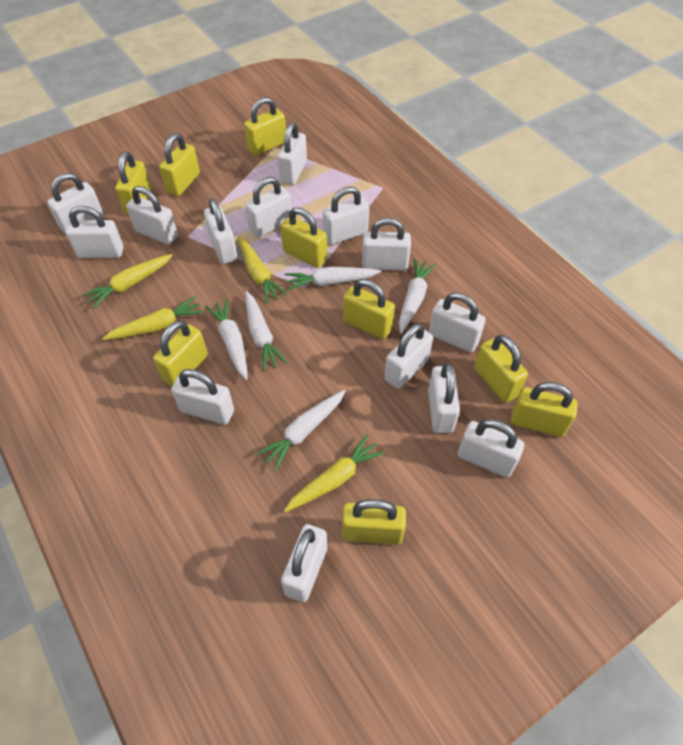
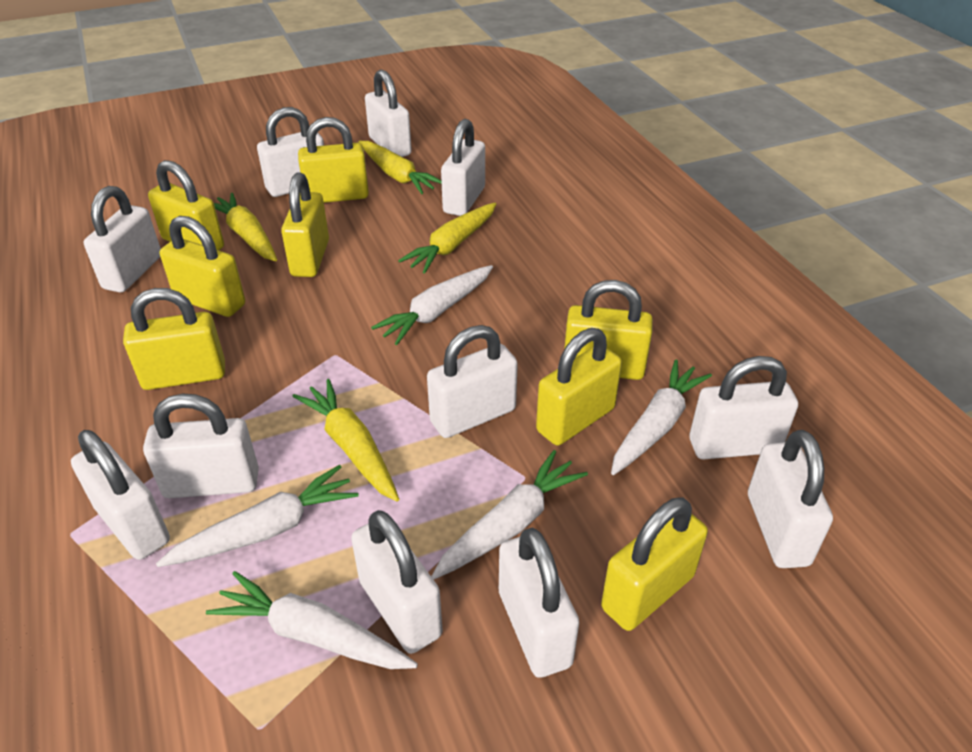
white padlock: 14 -> 11
yellow padlock: 9 -> 8

